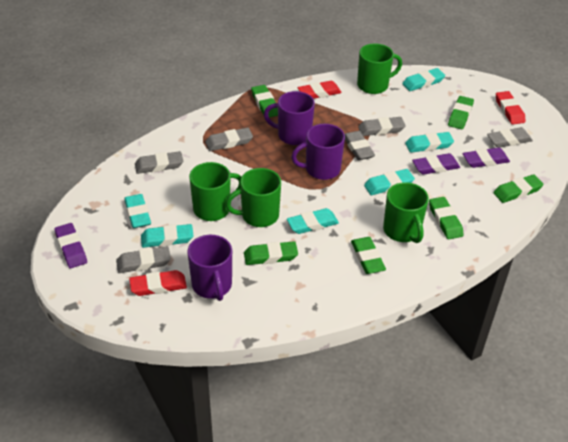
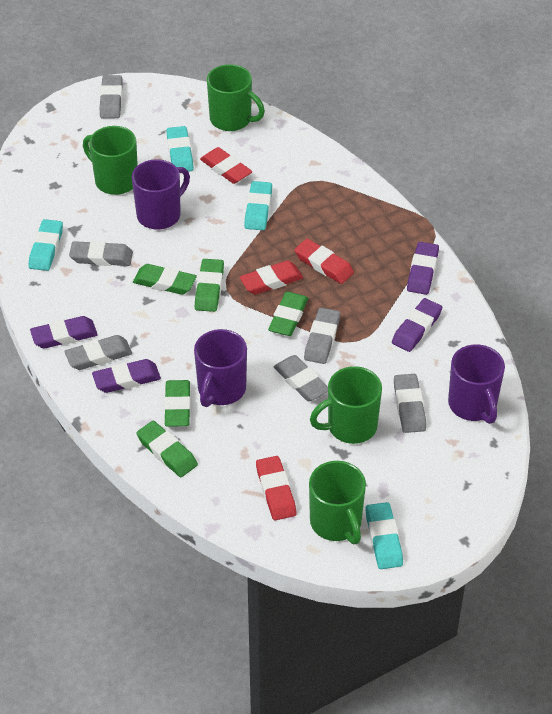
green eraser: 6 -> 5
purple eraser: 3 -> 4
red eraser: 3 -> 4
turquoise eraser: 6 -> 4

